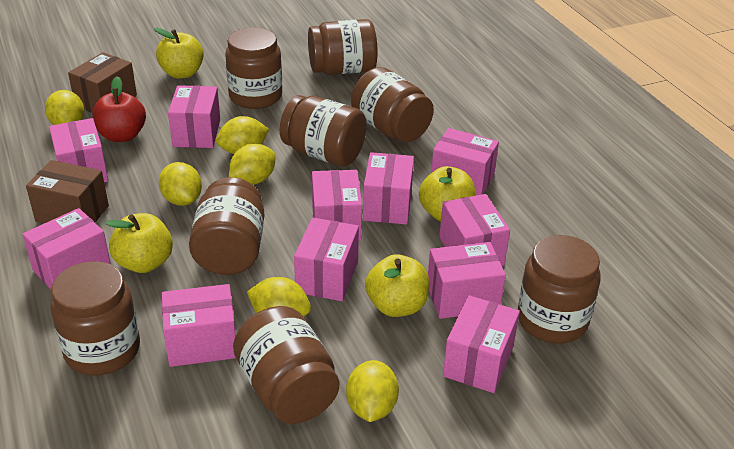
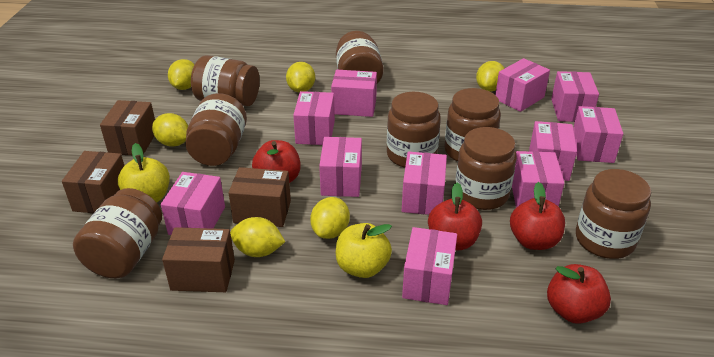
brown box: 2 -> 4
red apple: 1 -> 4
yellow apple: 4 -> 2

